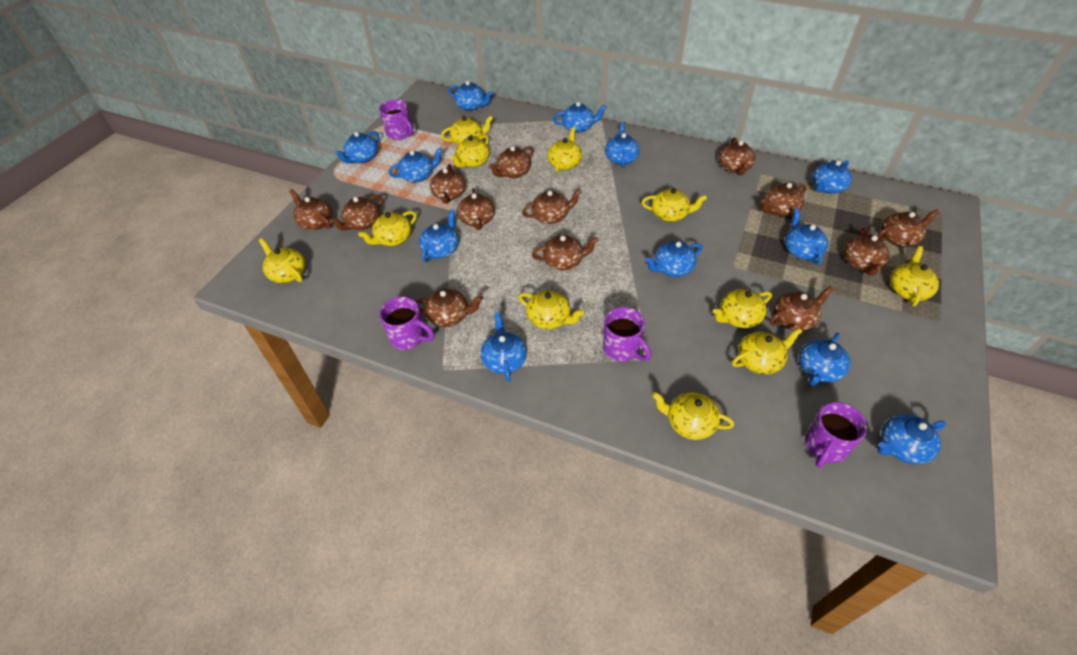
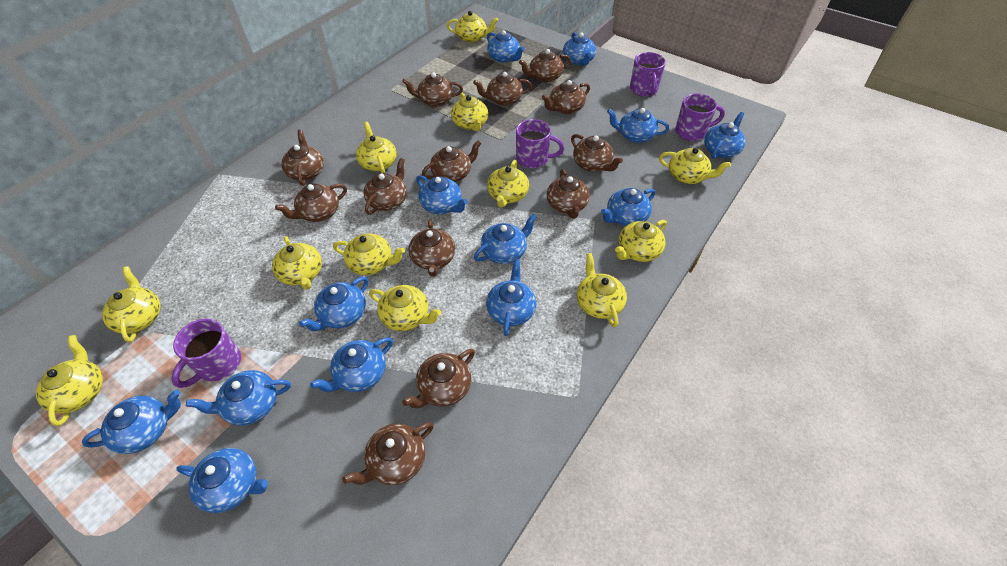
blue teapot: 12 -> 13
yellow teapot: 11 -> 12

